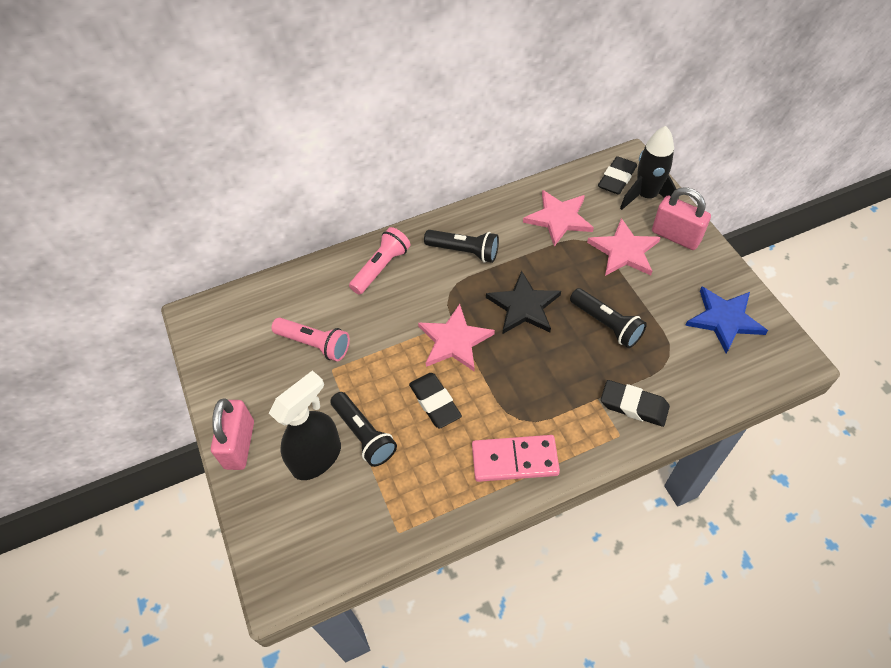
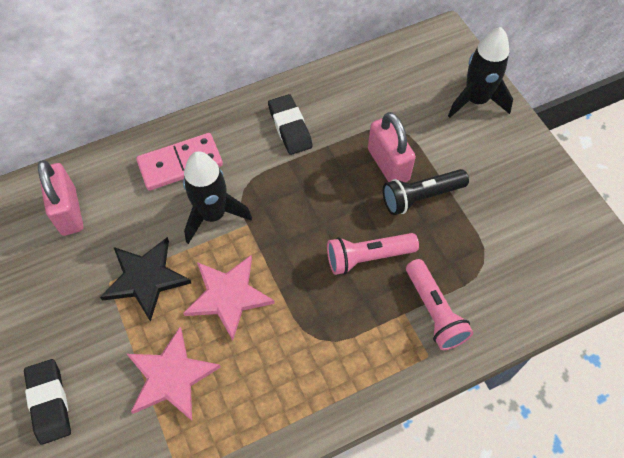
black eraser: 3 -> 2
black flashlight: 3 -> 1
black rocket: 1 -> 2
black spray bottle: 1 -> 0
blue star: 1 -> 0
pink star: 3 -> 2

